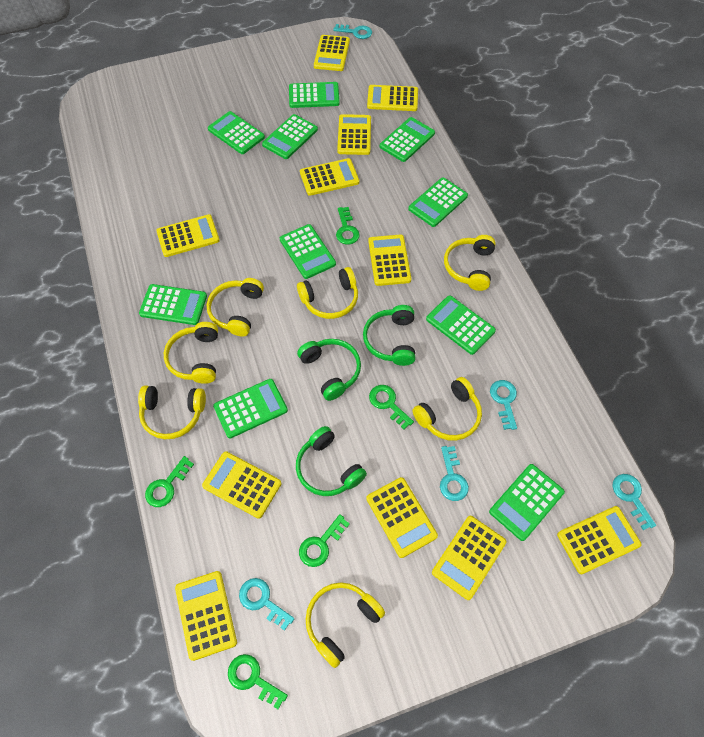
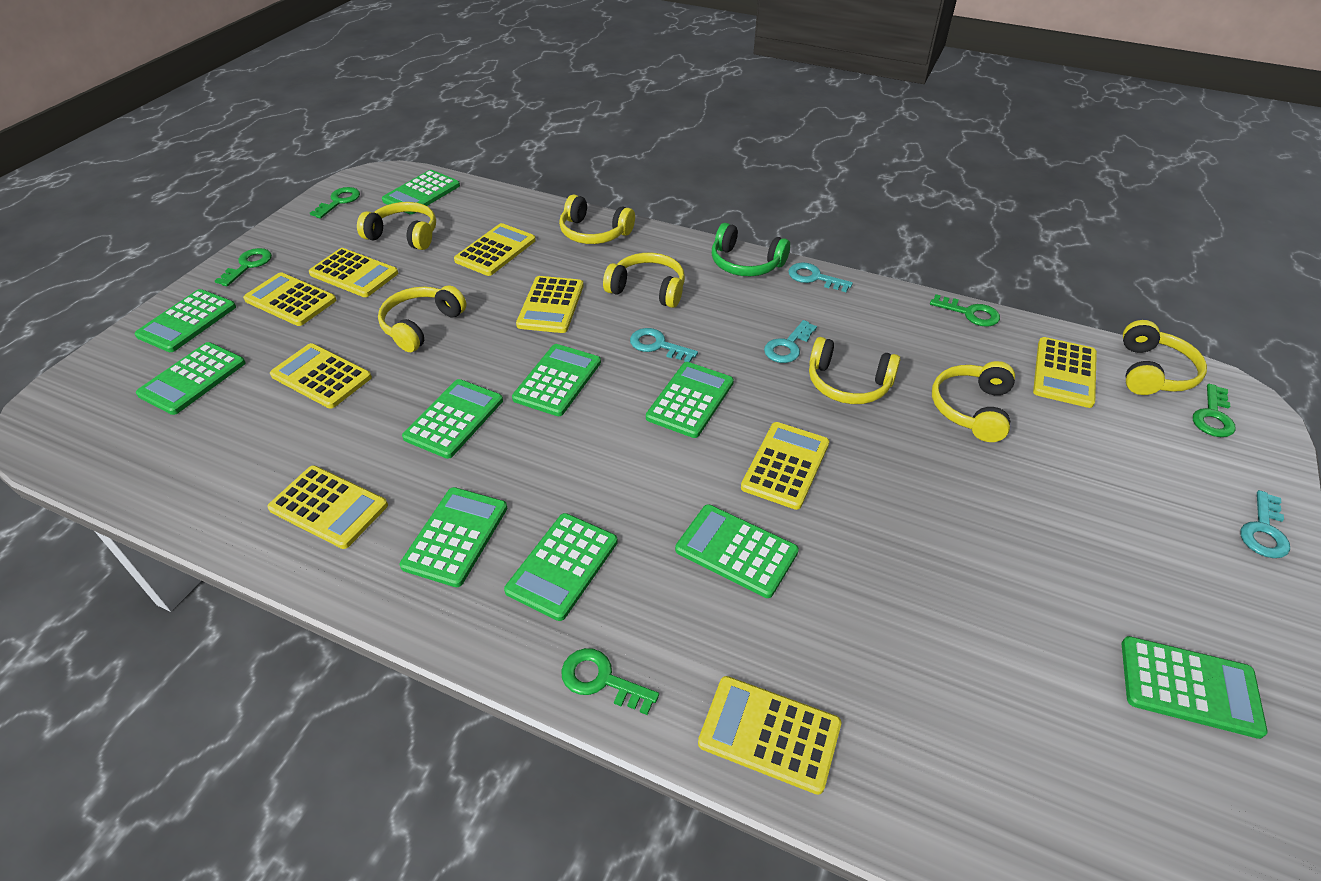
green headphones: 3 -> 1
turquoise key: 5 -> 4
yellow calculator: 11 -> 9

